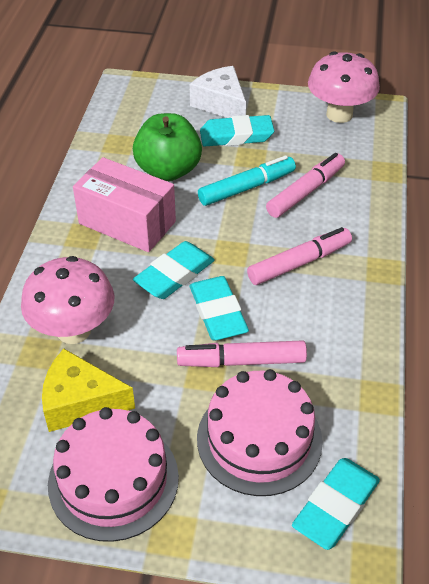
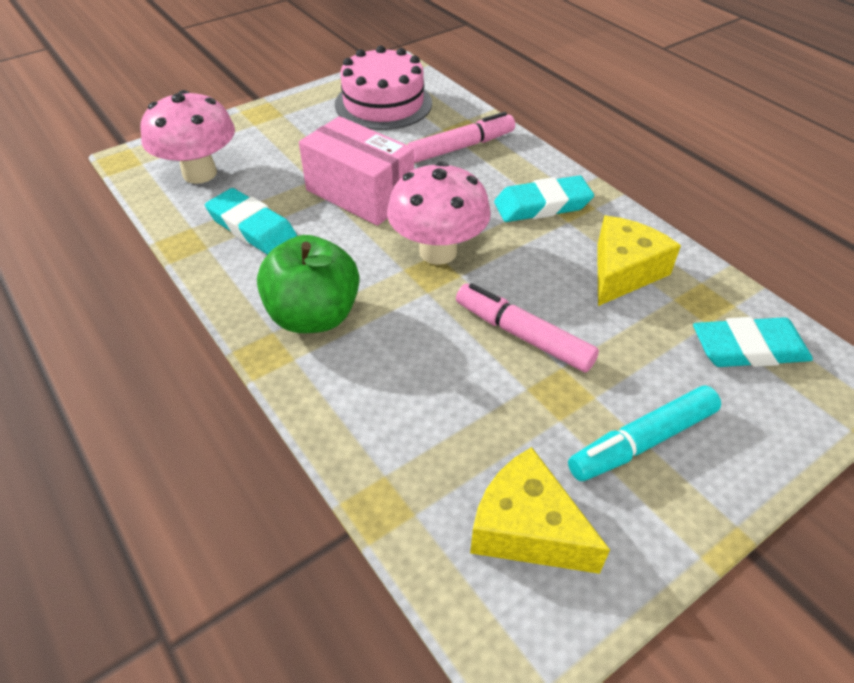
pink cake: 2 -> 1
pink marker: 3 -> 2
turquoise eraser: 4 -> 3
white cheese: 1 -> 0
yellow cheese: 1 -> 2

